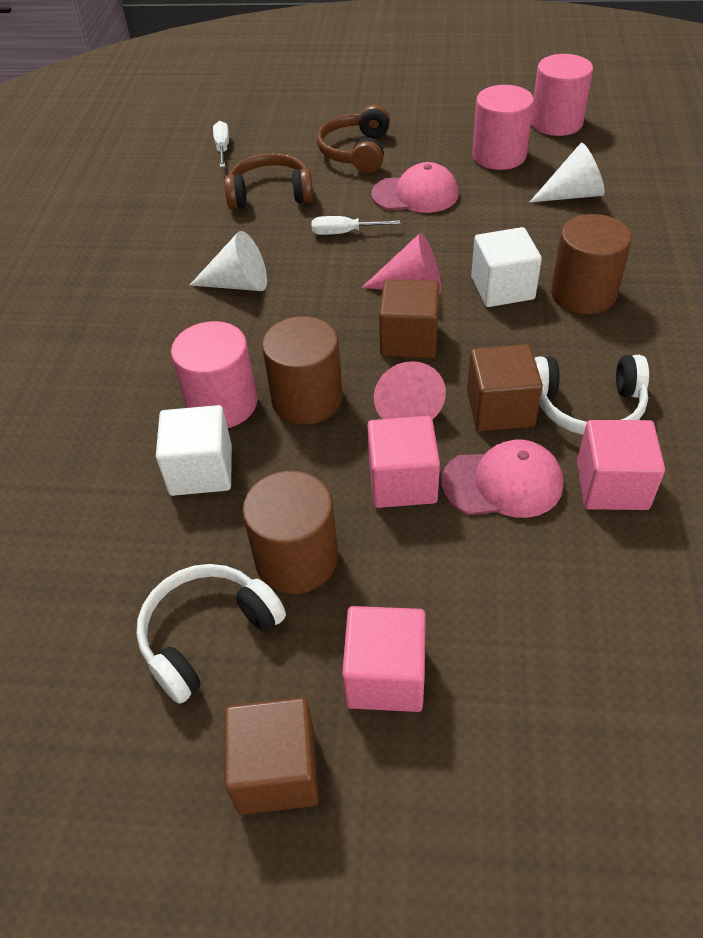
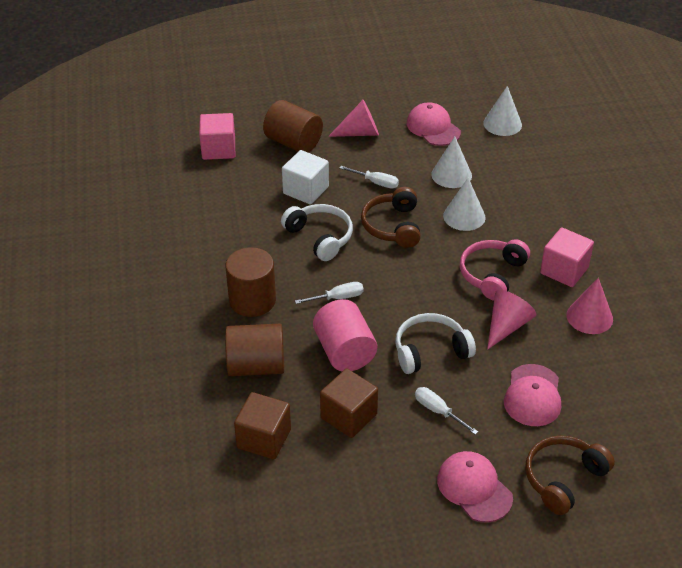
brown cube: 3 -> 2
pink cap: 2 -> 3
pink cone: 2 -> 3
pink cube: 3 -> 2
pink cylinder: 3 -> 1
pink headphones: 0 -> 1
white cone: 2 -> 3
white cube: 2 -> 1
white screwdriver: 2 -> 3

